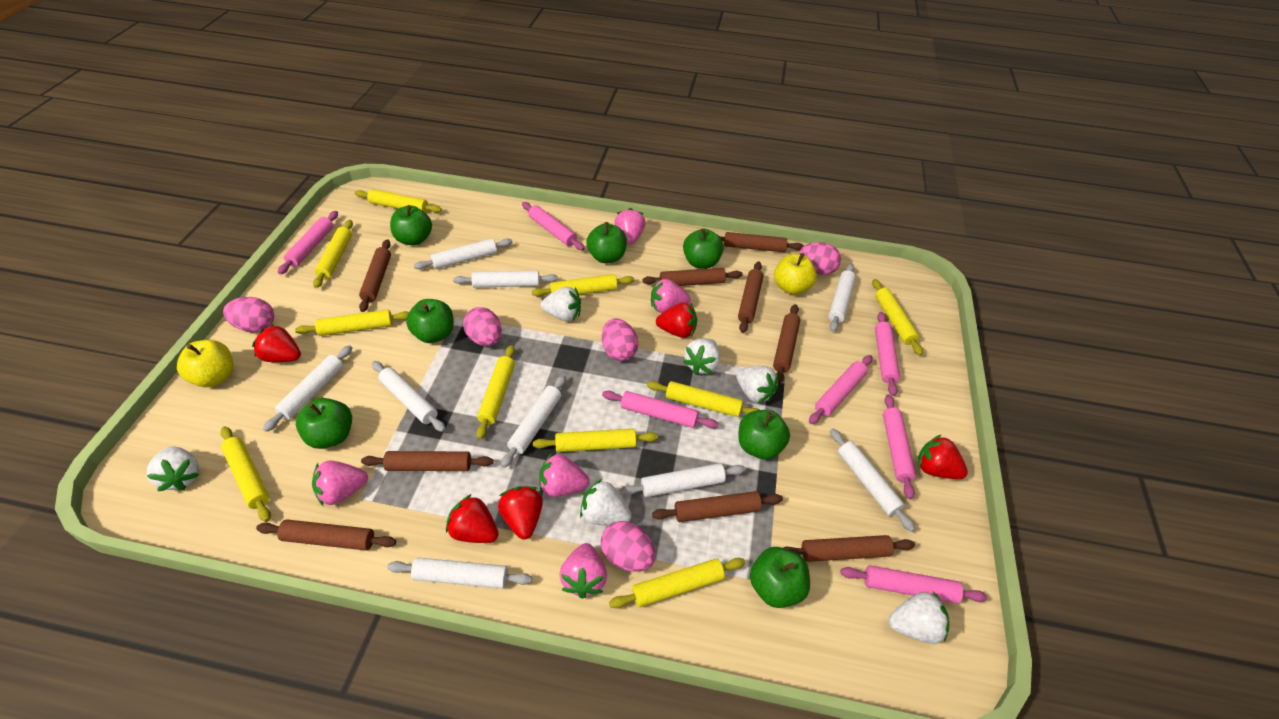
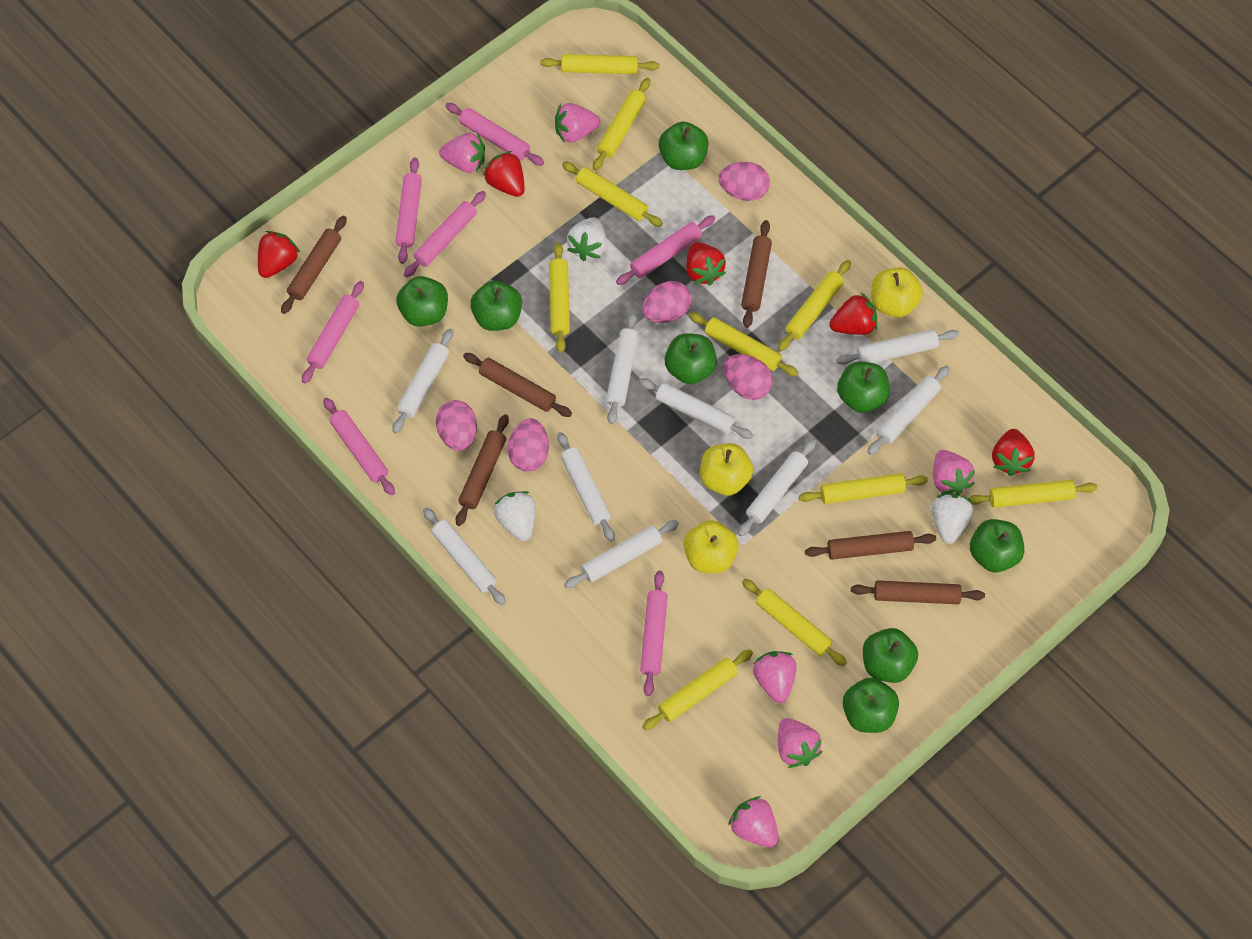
brown rolling pin: 9 -> 6
green apple: 7 -> 8
pink strawberry: 5 -> 6
white strawberry: 6 -> 3
yellow apple: 2 -> 3

